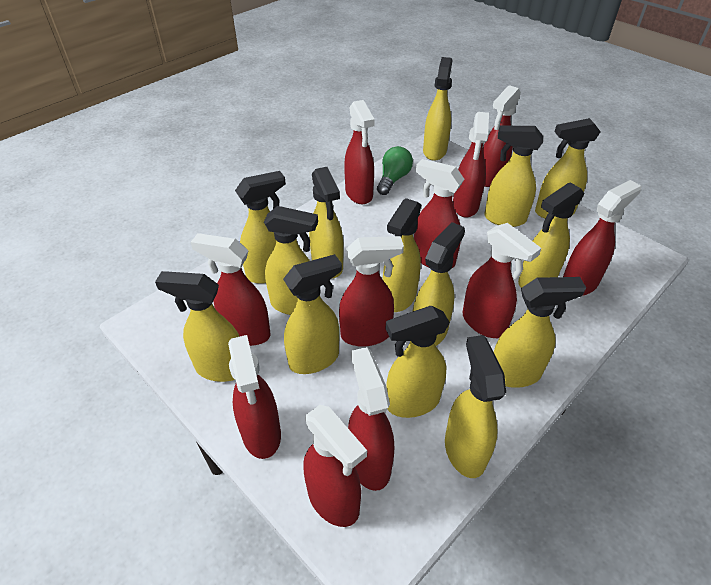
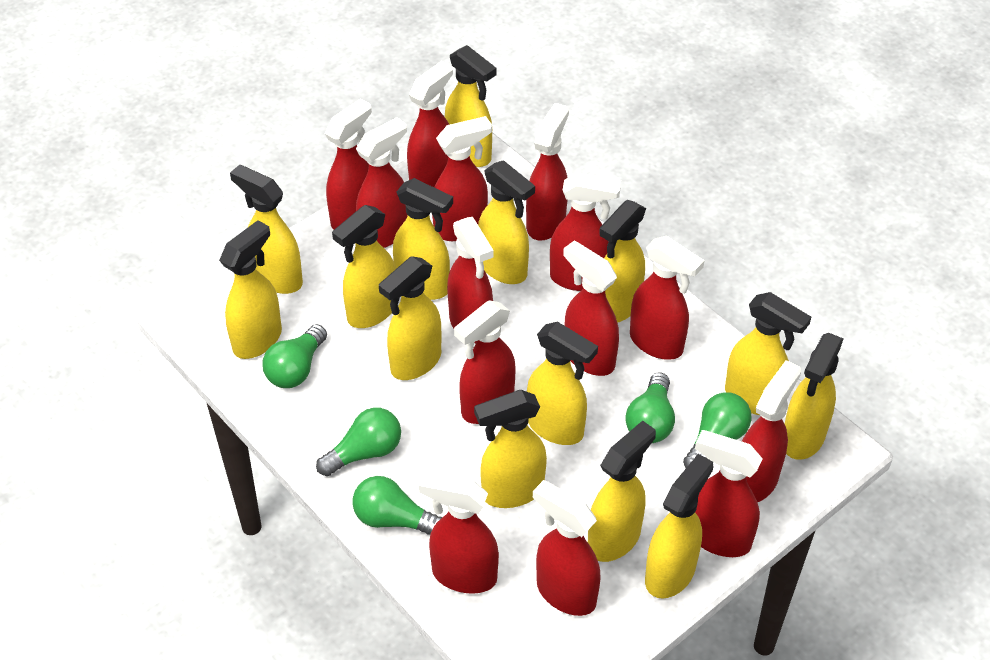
green light bulb: 1 -> 5
red spray bottle: 11 -> 14

